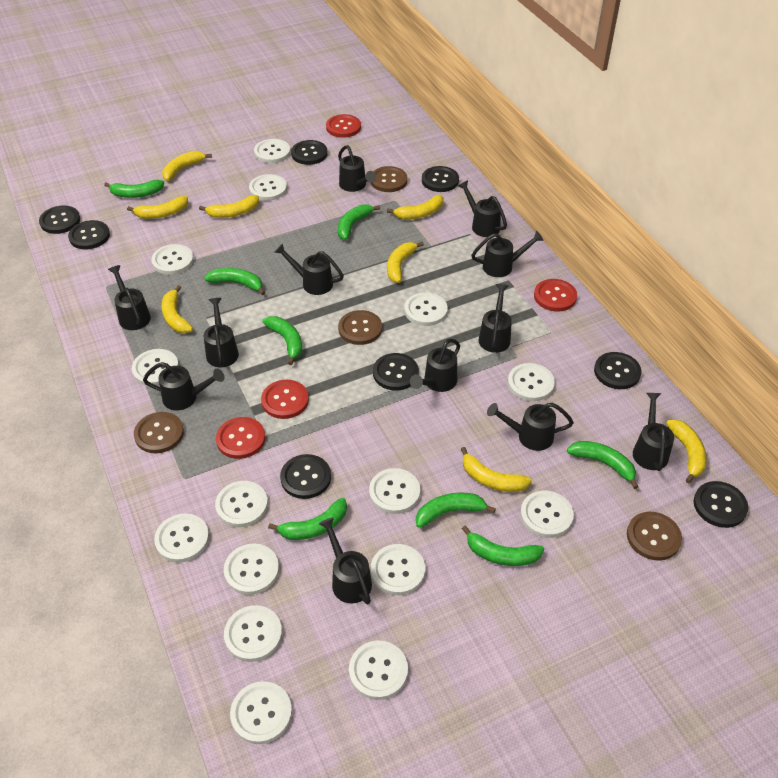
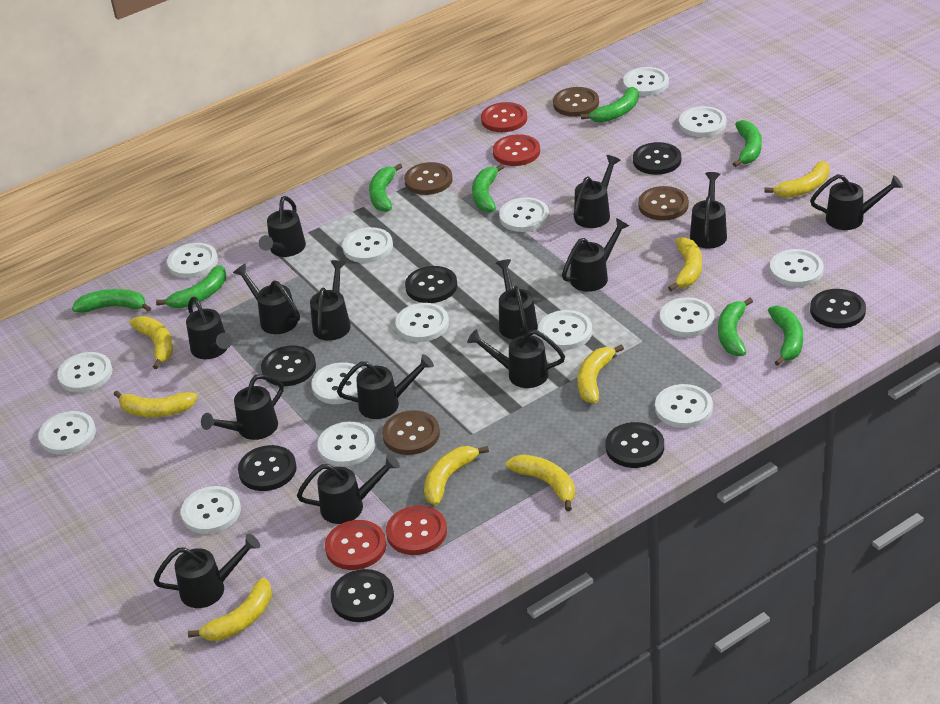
black button: 8 -> 7
black watering can: 12 -> 14

